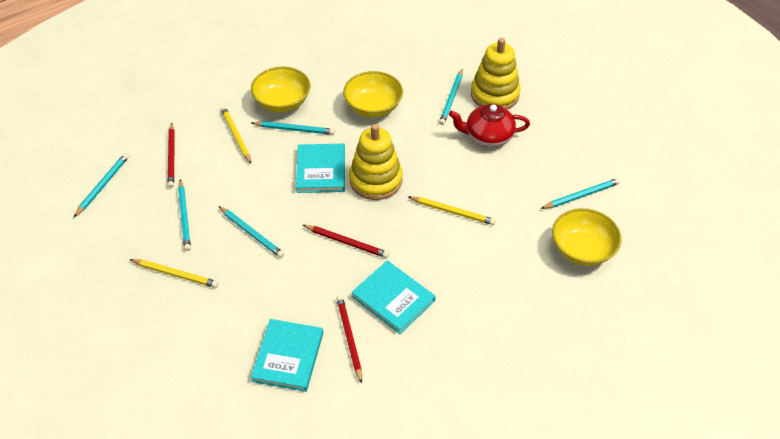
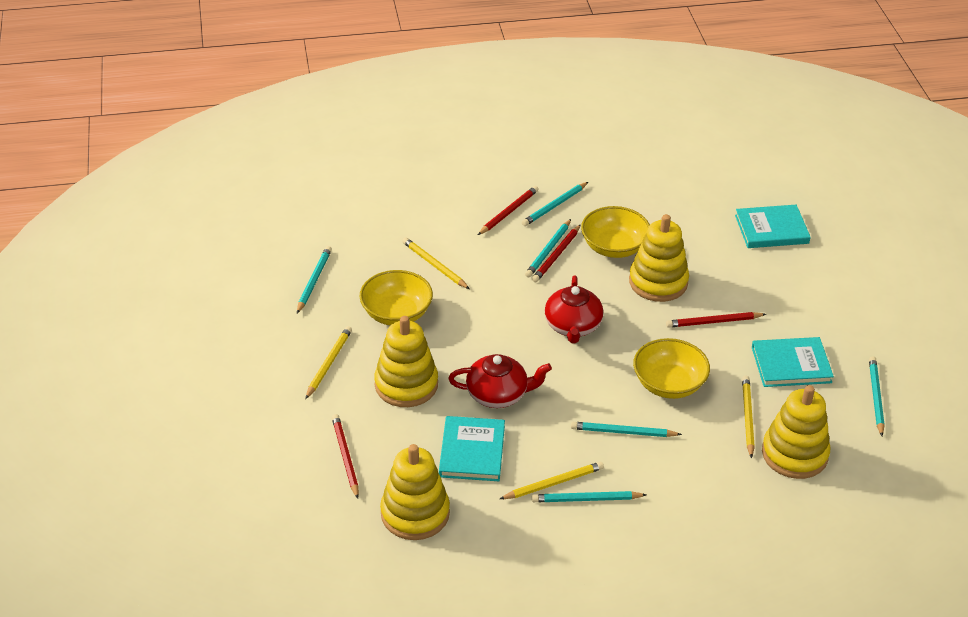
red pencil: 3 -> 4
red teapot: 1 -> 2
yellow pencil: 3 -> 4
yellow stacking toy: 2 -> 4

